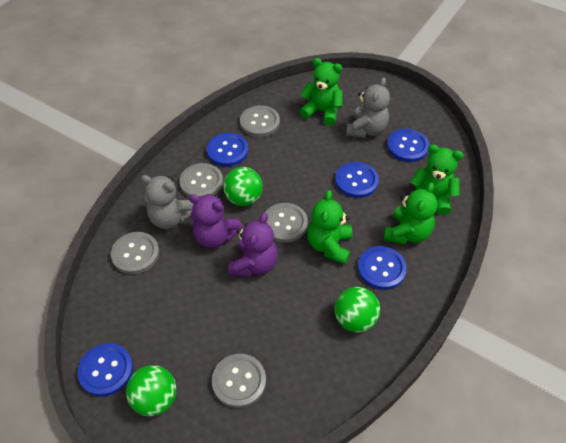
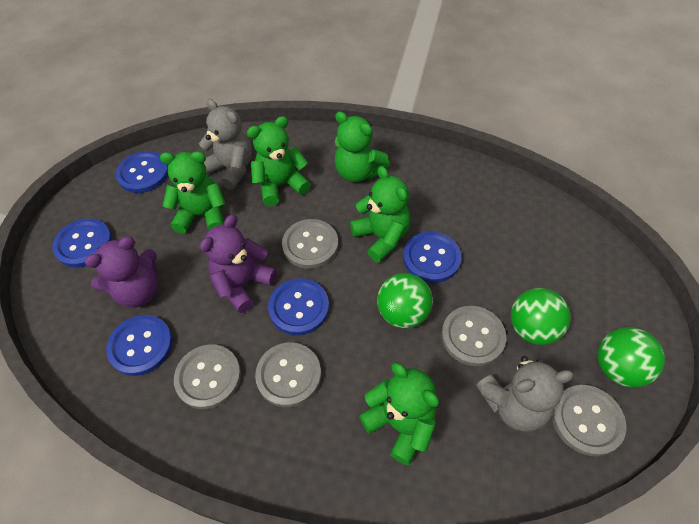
green teddy bear: 4 -> 5

